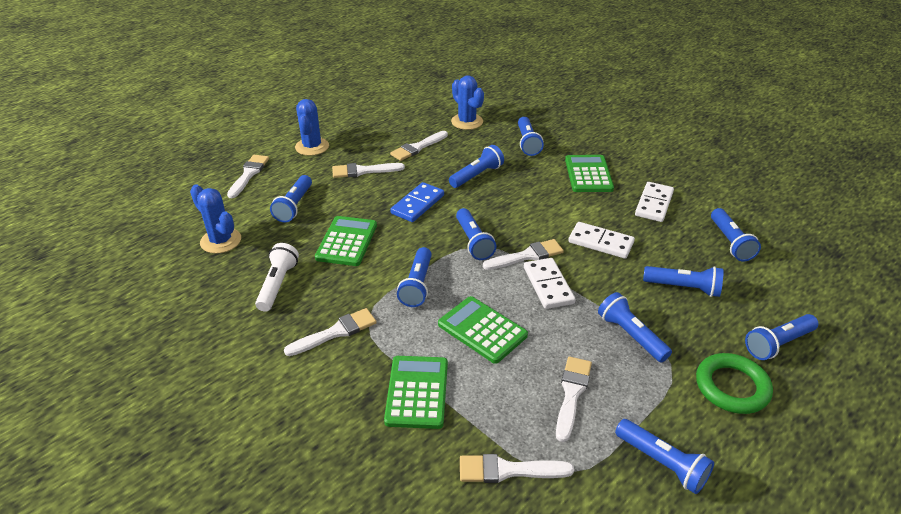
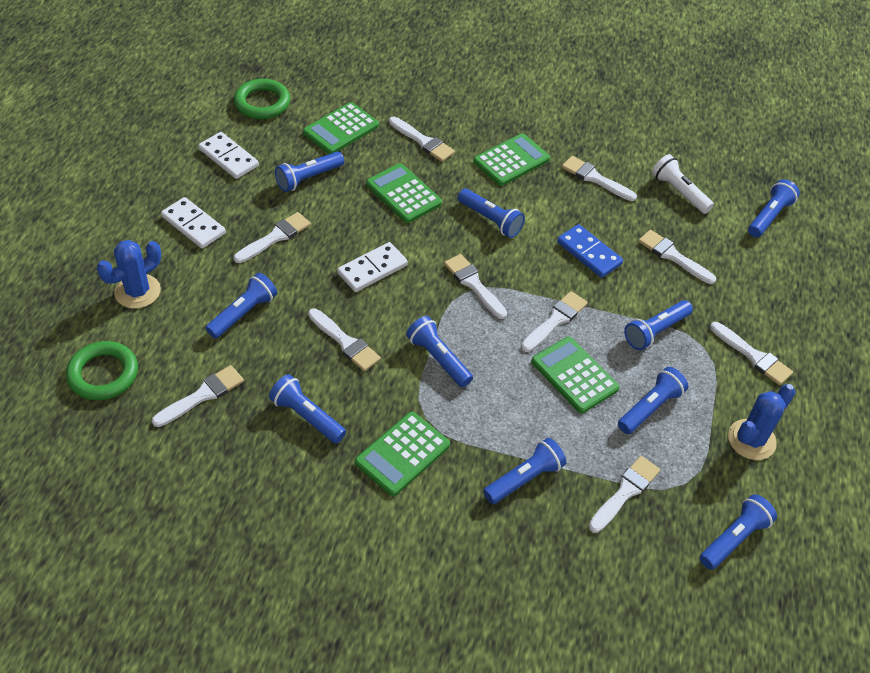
blue cactus: 3 -> 2
green calculator: 4 -> 5
green ring: 1 -> 2
white brush: 7 -> 10

